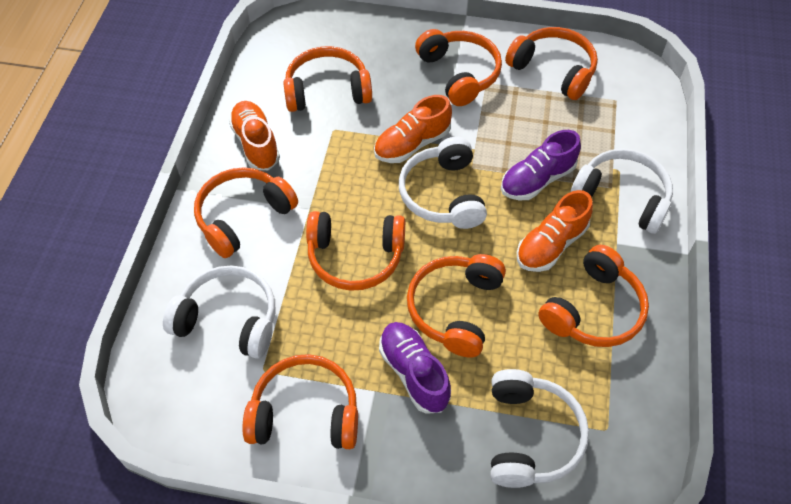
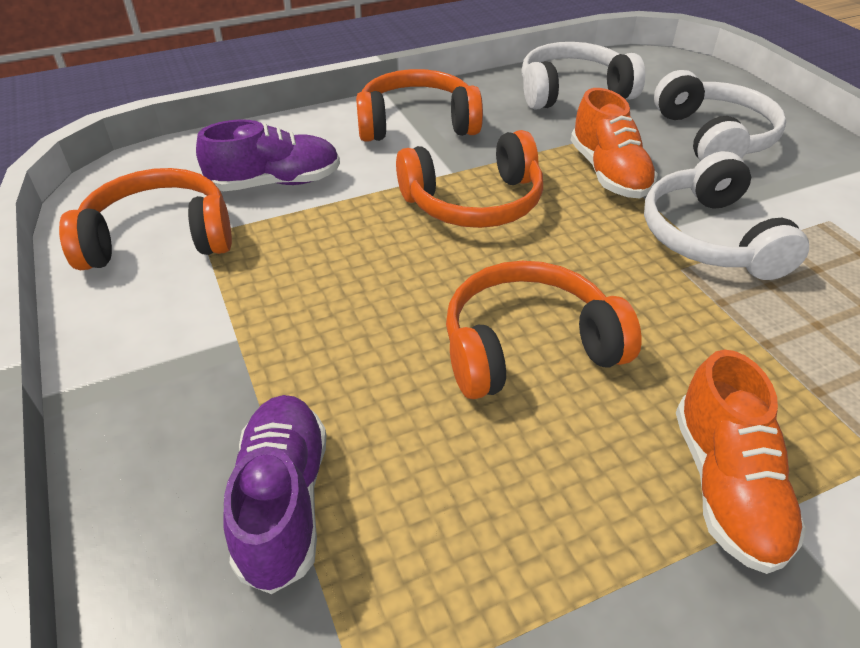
orange headphones: 8 -> 4
orange shoe: 3 -> 2
white headphones: 4 -> 3

